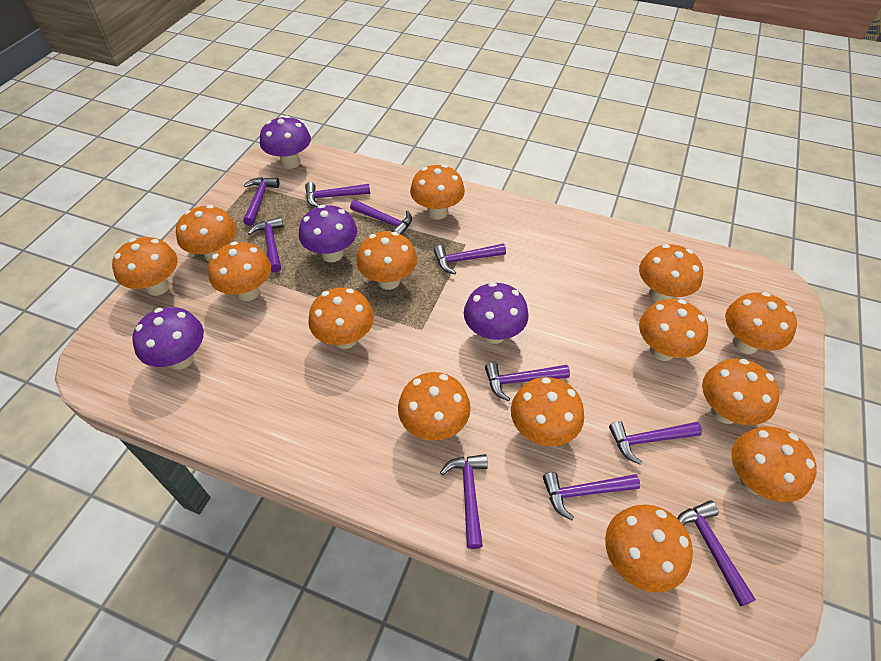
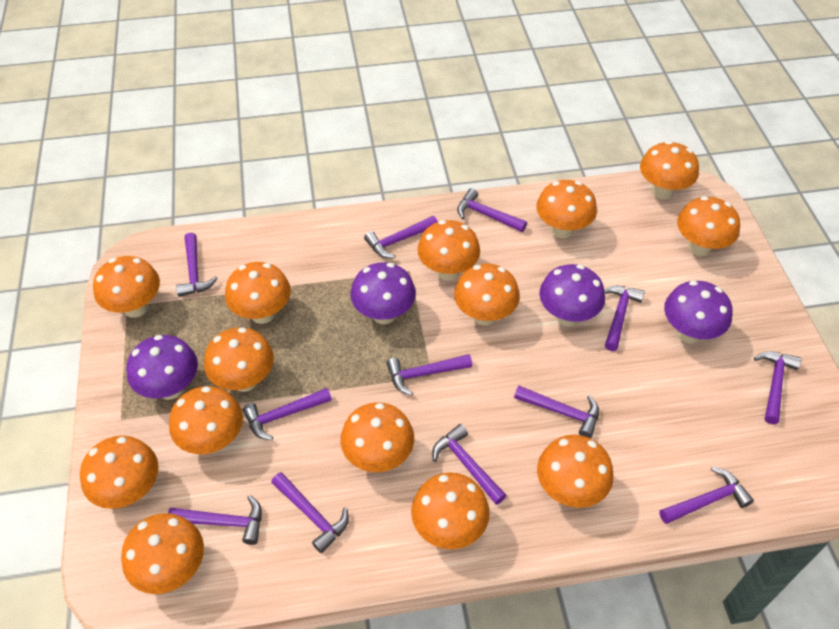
purple hammer: 10 -> 12

